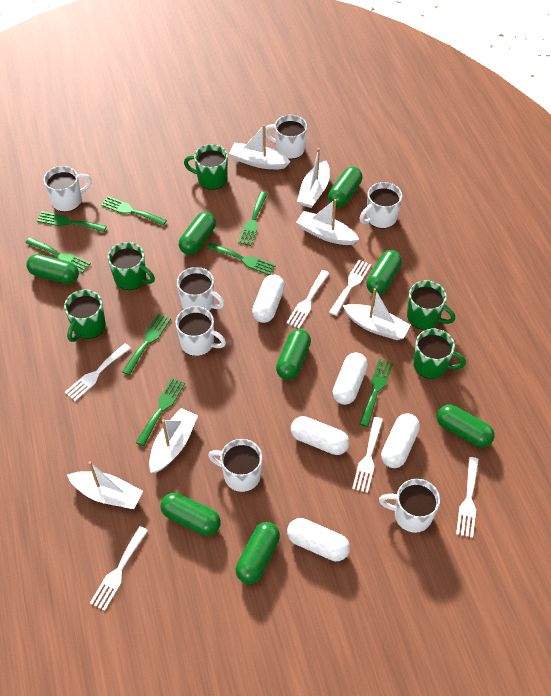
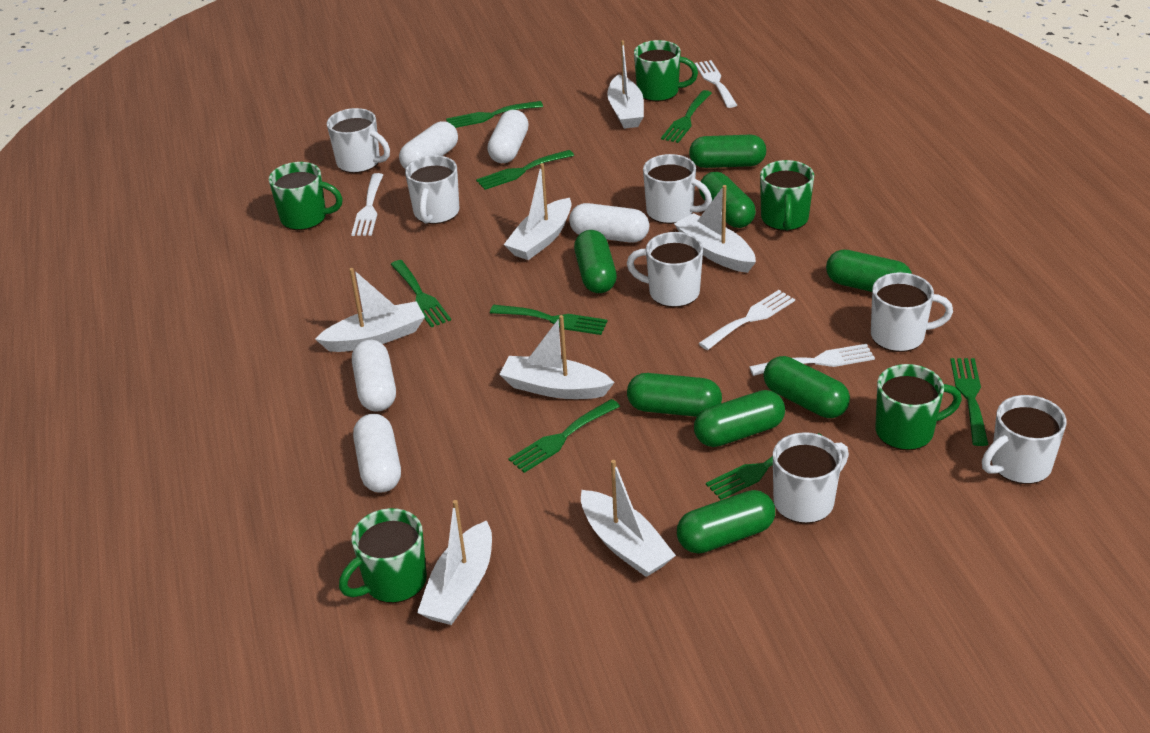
white boat: 6 -> 7
white fork: 6 -> 4

